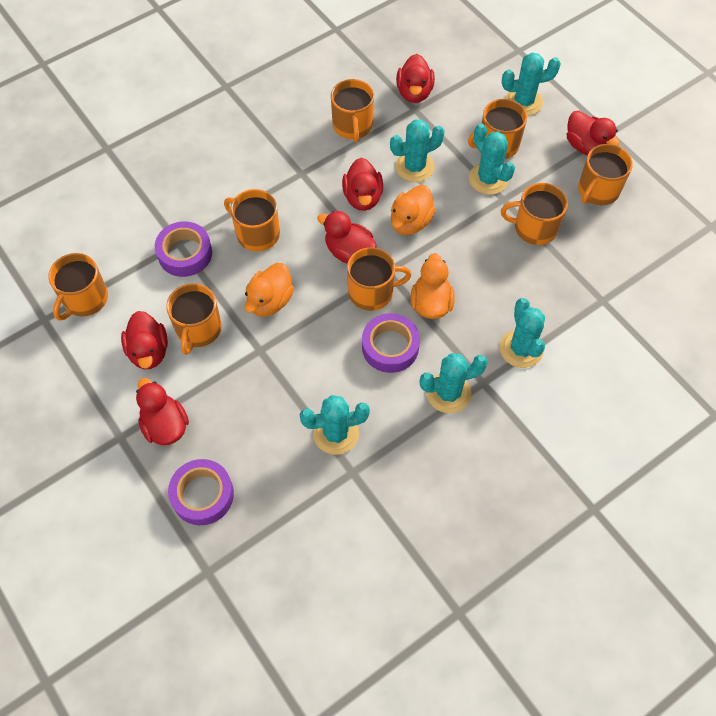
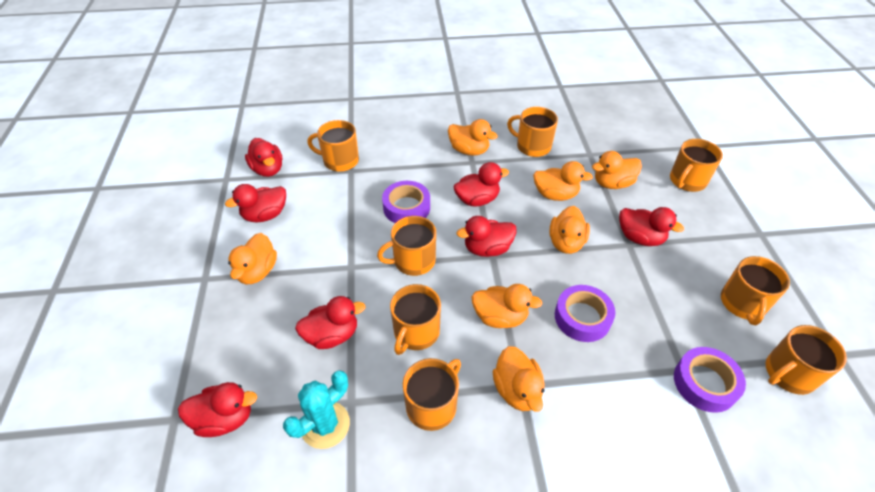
orange duck: 3 -> 7
red duck: 6 -> 7
turquoise cactus: 6 -> 1

